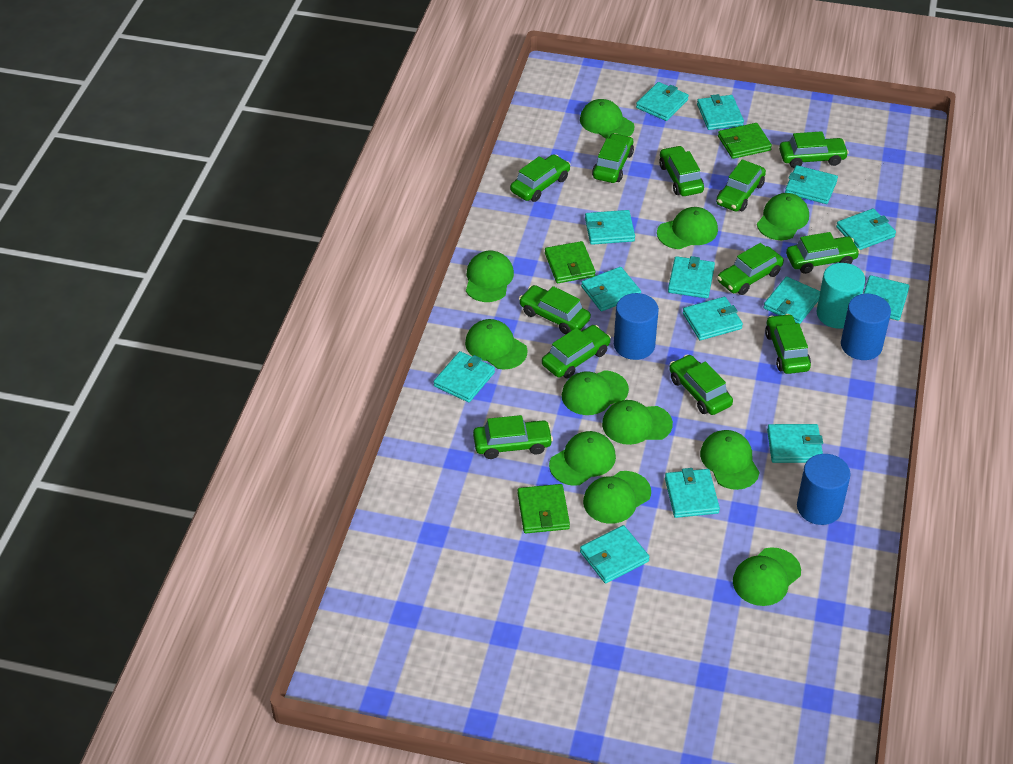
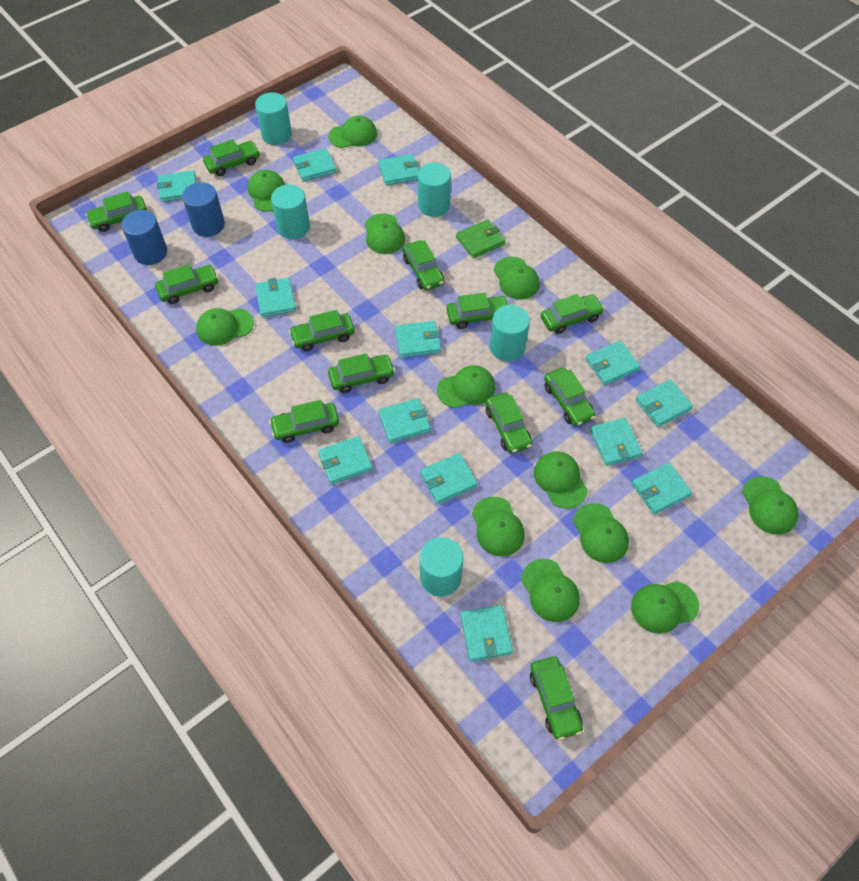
blue cylinder: 3 -> 2
green cap: 11 -> 12
green wallet: 3 -> 1
turquoise cylinder: 1 -> 5
turquoise wallet: 14 -> 13

